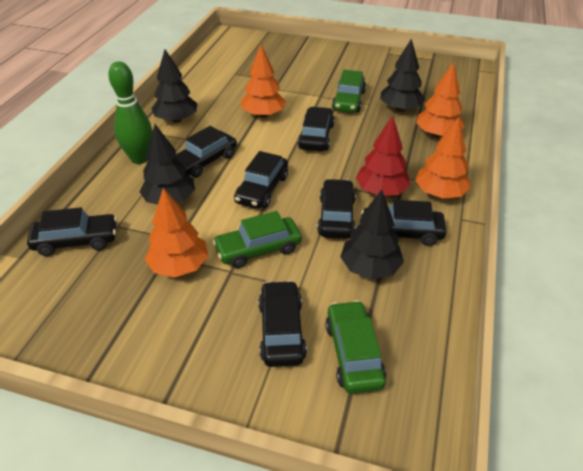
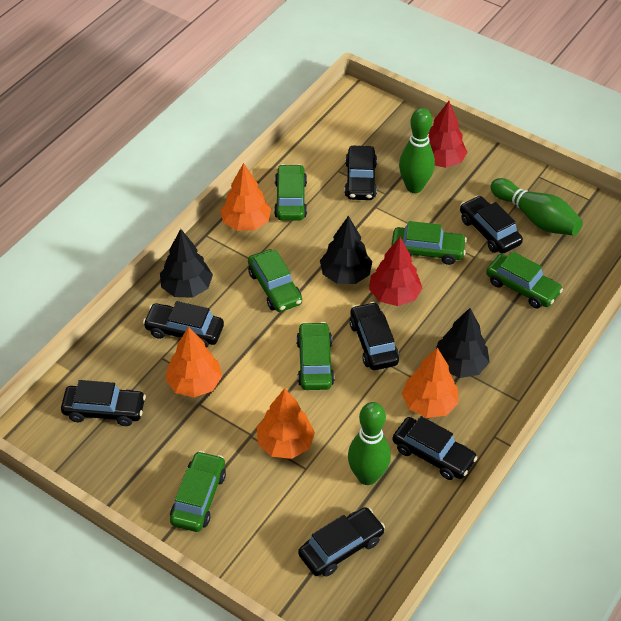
black tree: 4 -> 3
green bowling pin: 1 -> 3
green car: 3 -> 6
red tree: 1 -> 2

